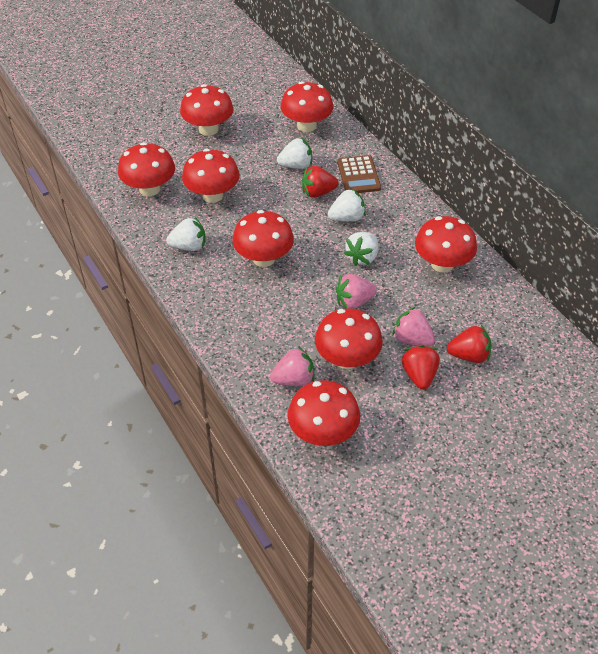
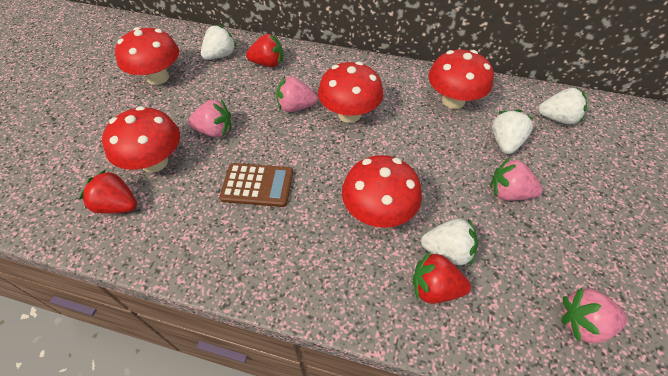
pink strawberry: 3 -> 4
red mushroom: 8 -> 5

